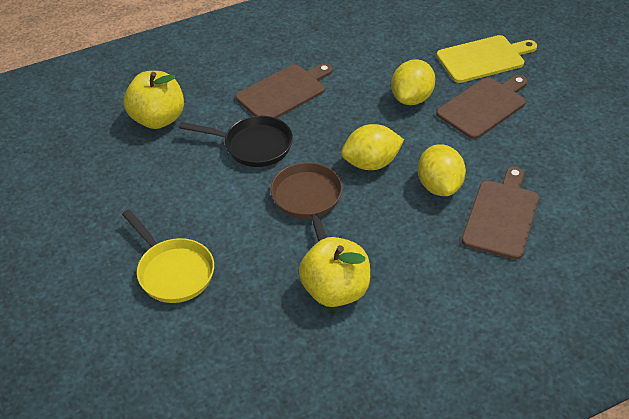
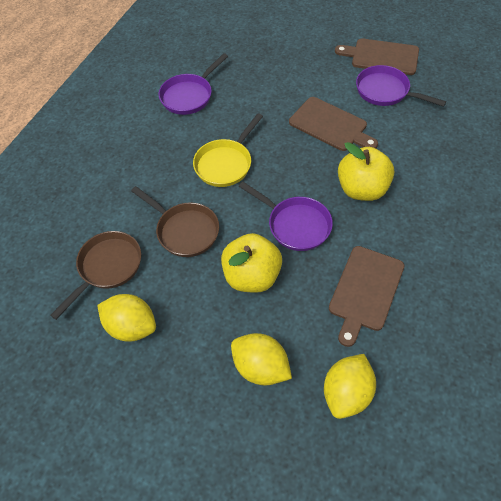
black pan: 1 -> 0
brown pan: 1 -> 2
purple pan: 0 -> 3
yellow cutting board: 1 -> 0

